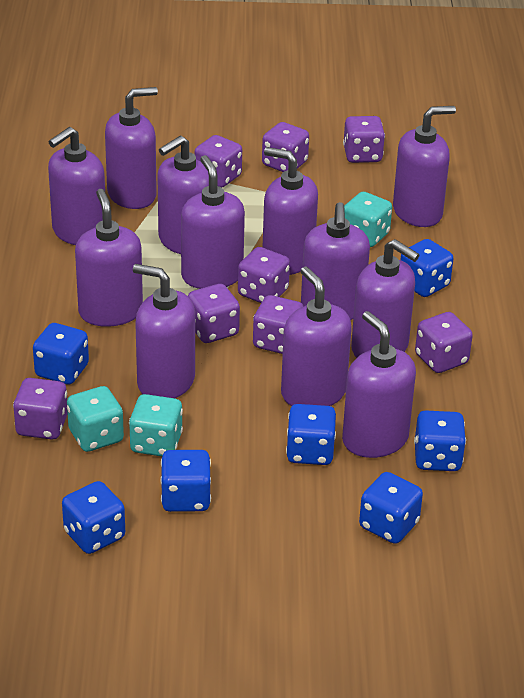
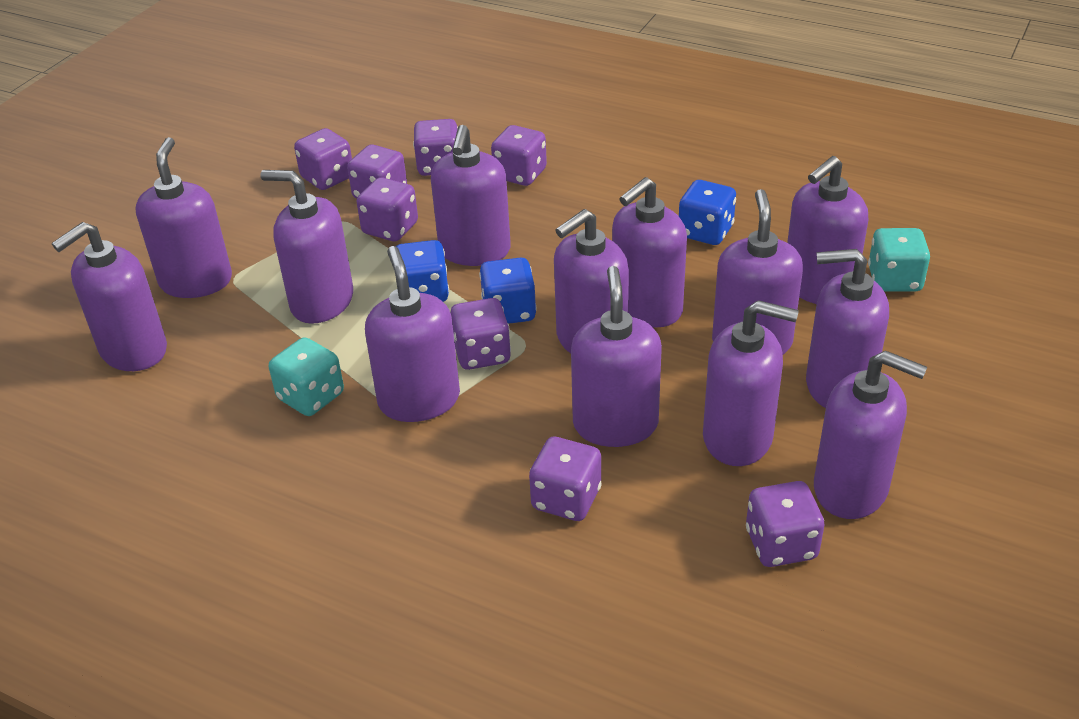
blue dice: 7 -> 3
purple soap dispenser: 12 -> 13
turquoise dice: 3 -> 2

